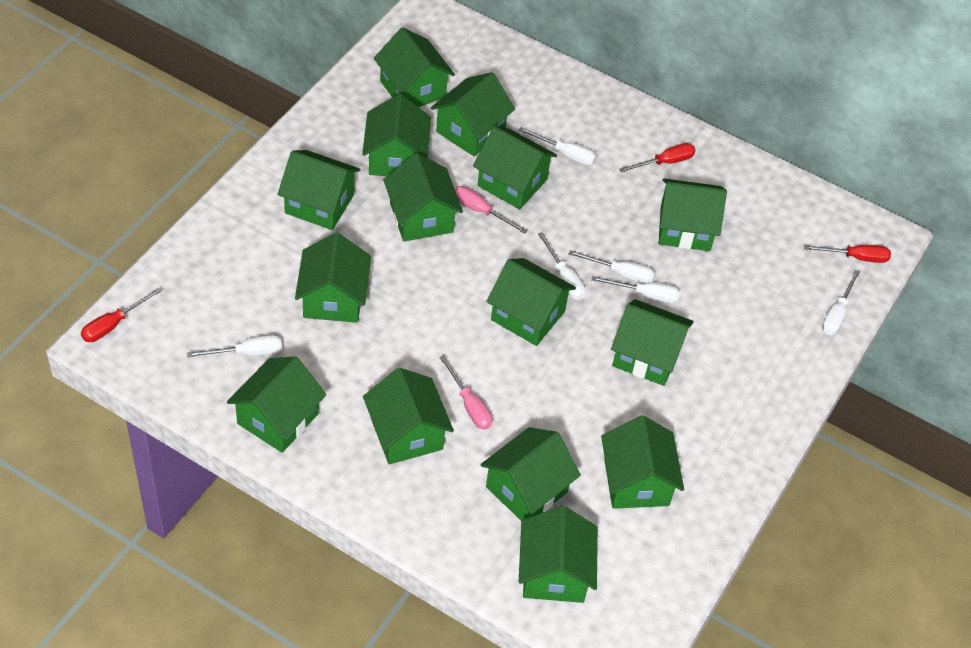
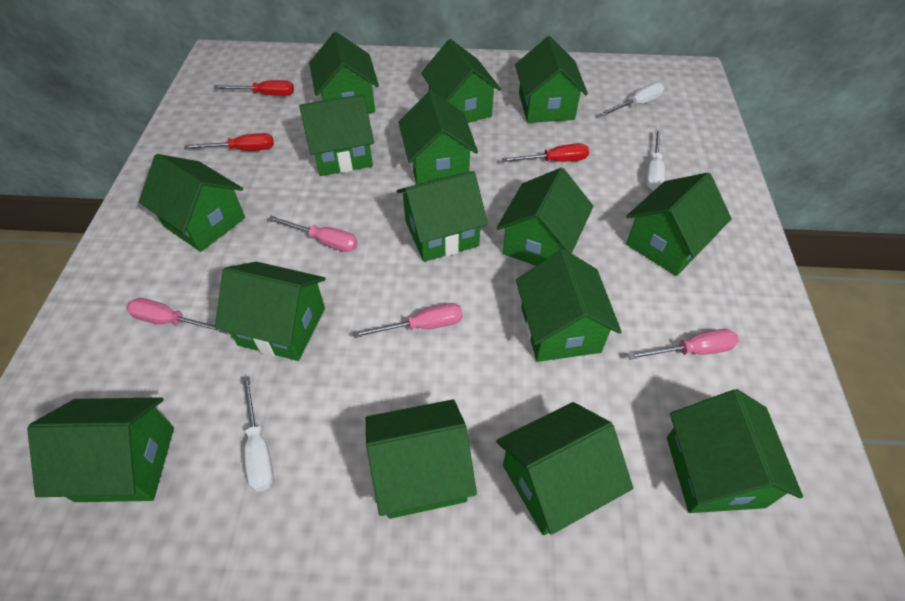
pink screwdriver: 2 -> 4
white screwdriver: 6 -> 3

